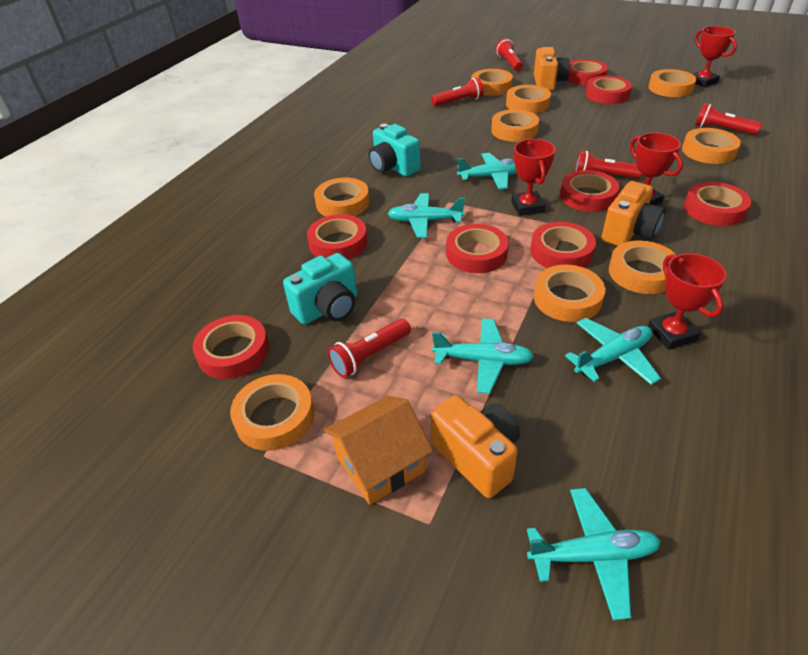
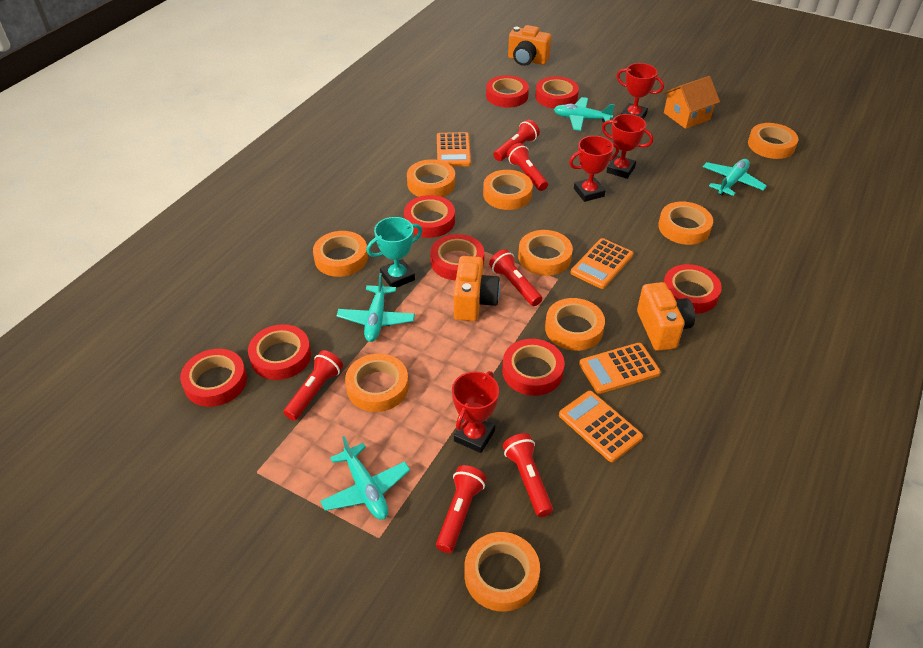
orange calculator: 0 -> 4
red flashlight: 5 -> 6
turquoise camera: 2 -> 0
turquoise plane: 5 -> 4
turquoise trophy: 0 -> 1

